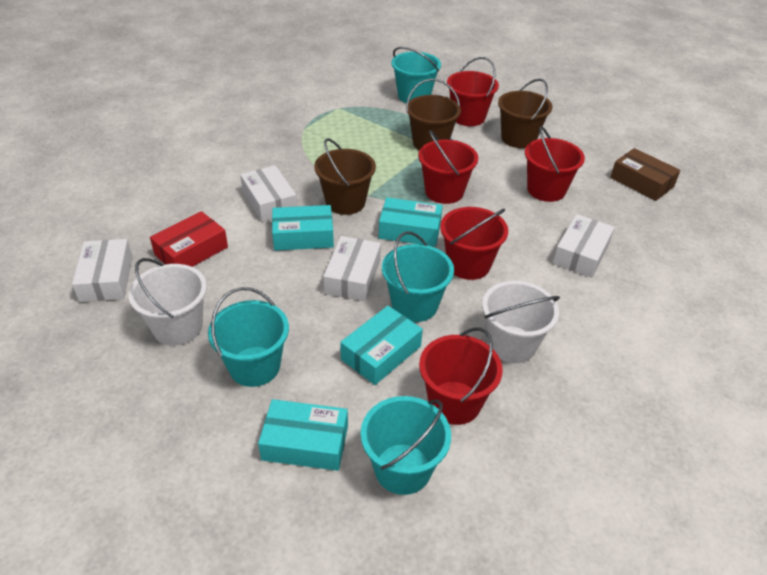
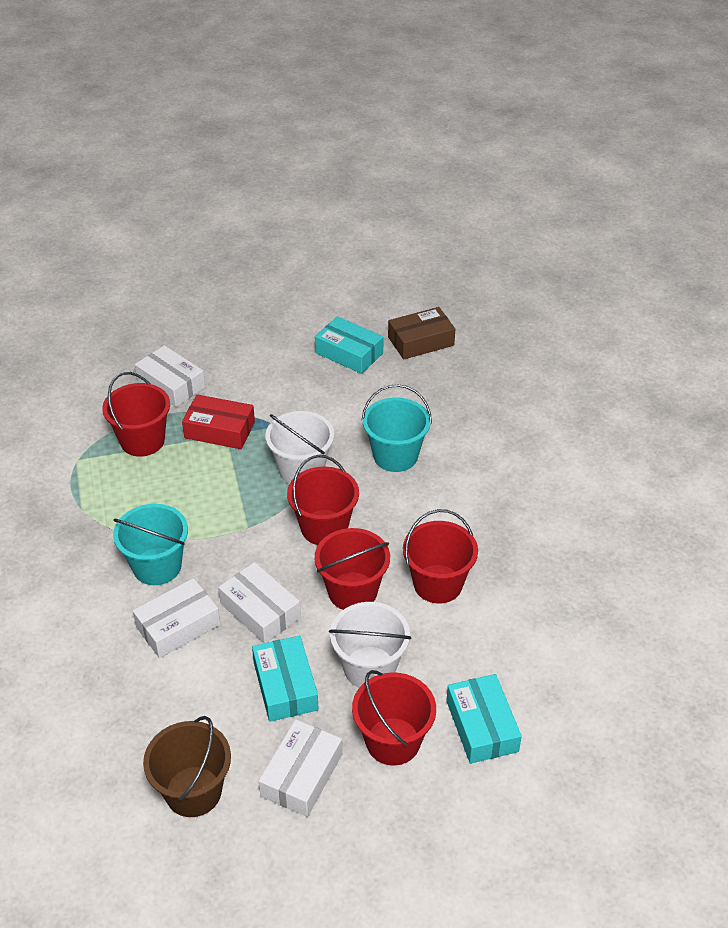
brown bucket: 3 -> 1
turquoise box: 4 -> 3
turquoise bucket: 4 -> 2

